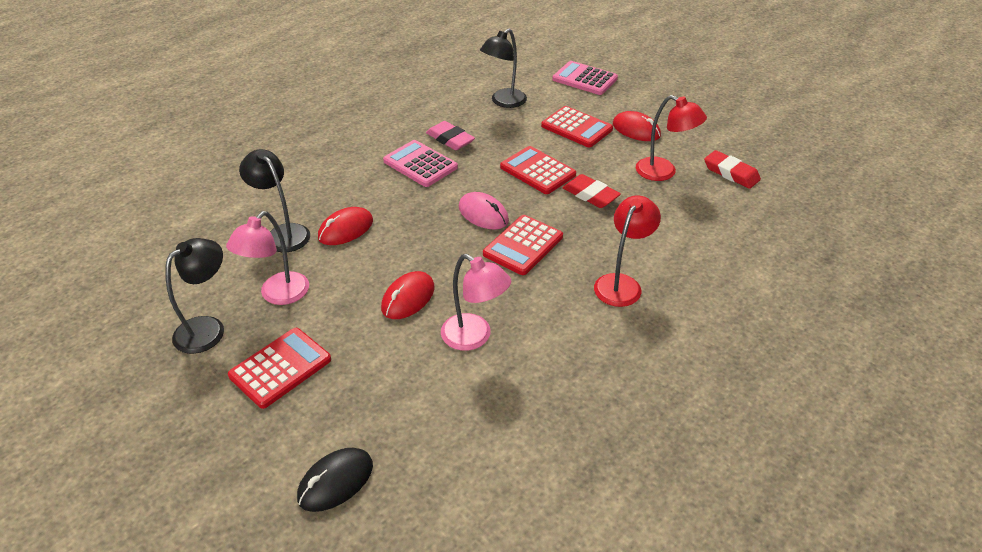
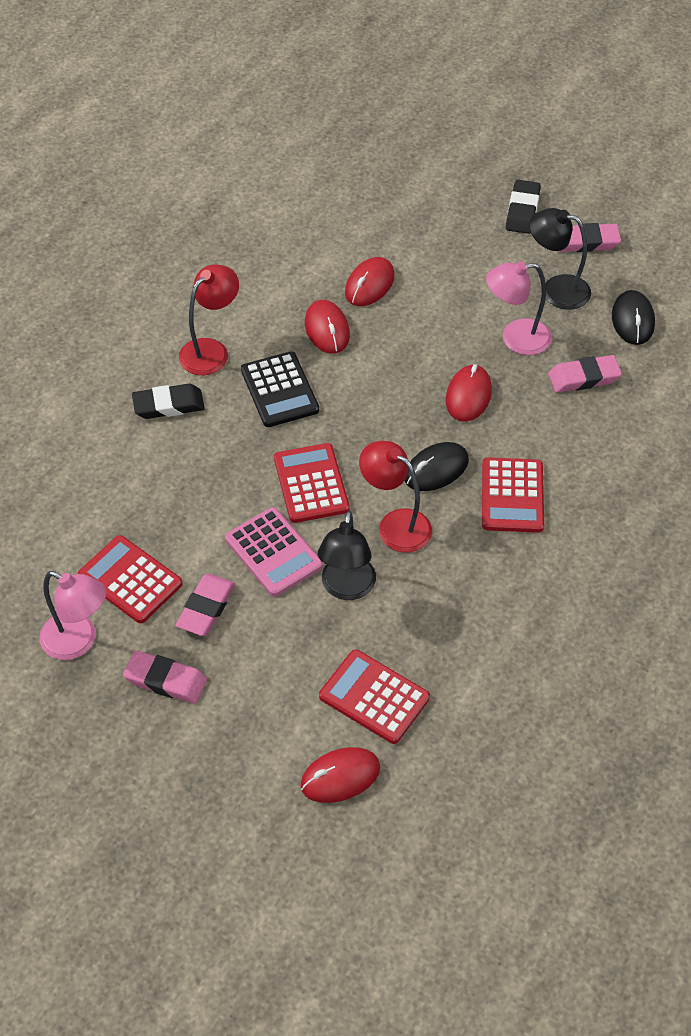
black calculator: 0 -> 1
black eraser: 0 -> 2
black lamp: 3 -> 2
black mouse: 1 -> 2
pink calculator: 2 -> 1
pink eraser: 1 -> 4
pink mouse: 1 -> 0
red eraser: 2 -> 0
red mouse: 3 -> 4

